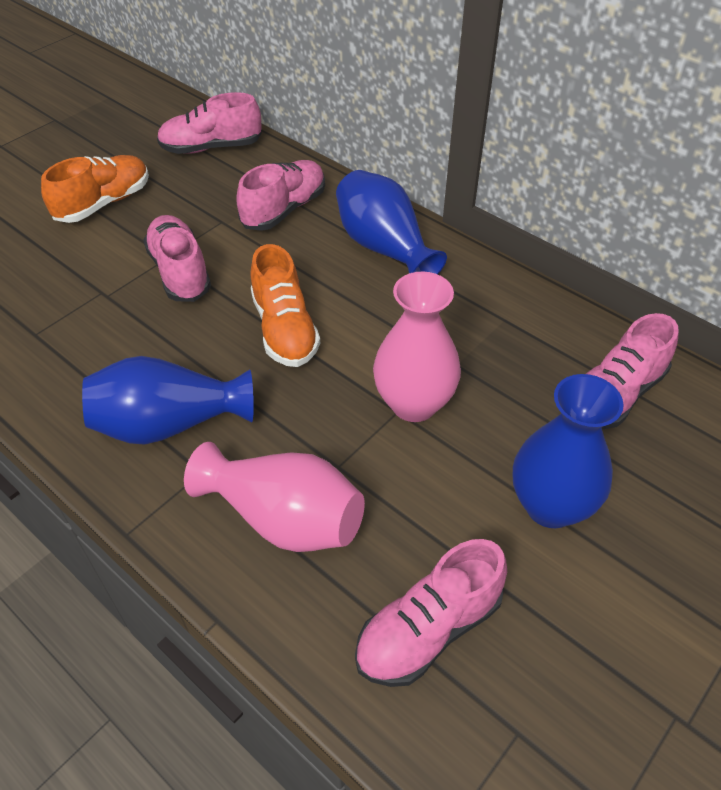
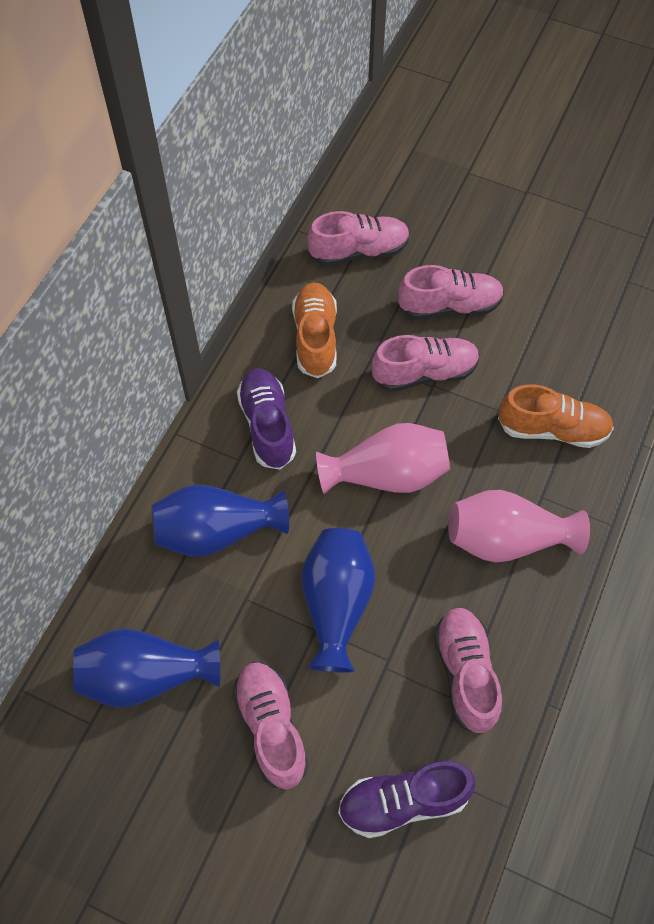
purple shoe: 0 -> 2

